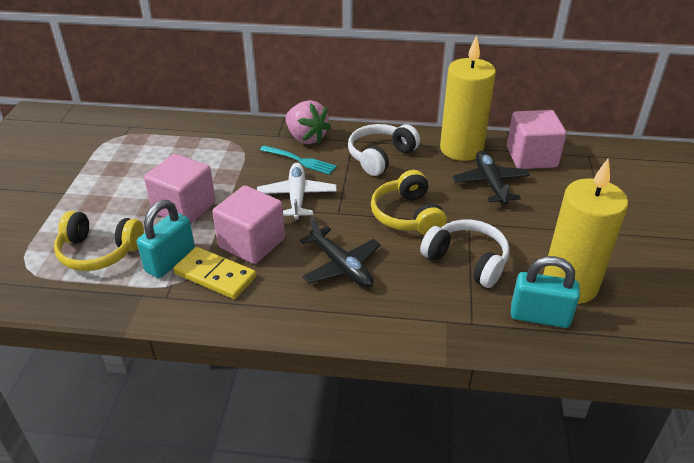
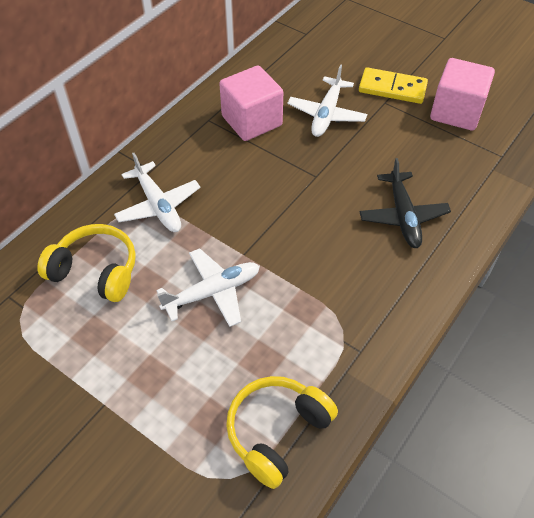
black plane: 2 -> 1
pink cube: 3 -> 2
pink strawberry: 1 -> 0
turquoise fork: 1 -> 0
turquoise padlock: 2 -> 0
white headphones: 2 -> 0
white plane: 1 -> 3
yellow candle: 2 -> 0

